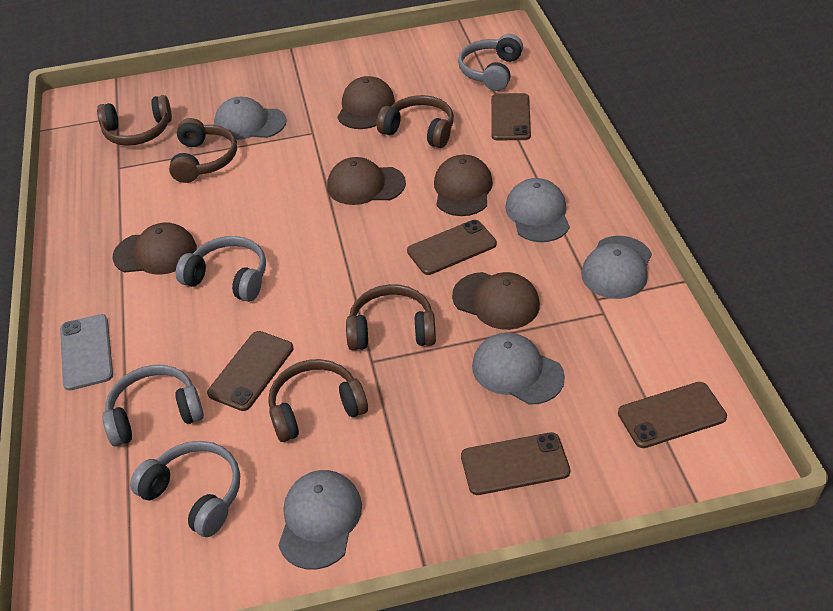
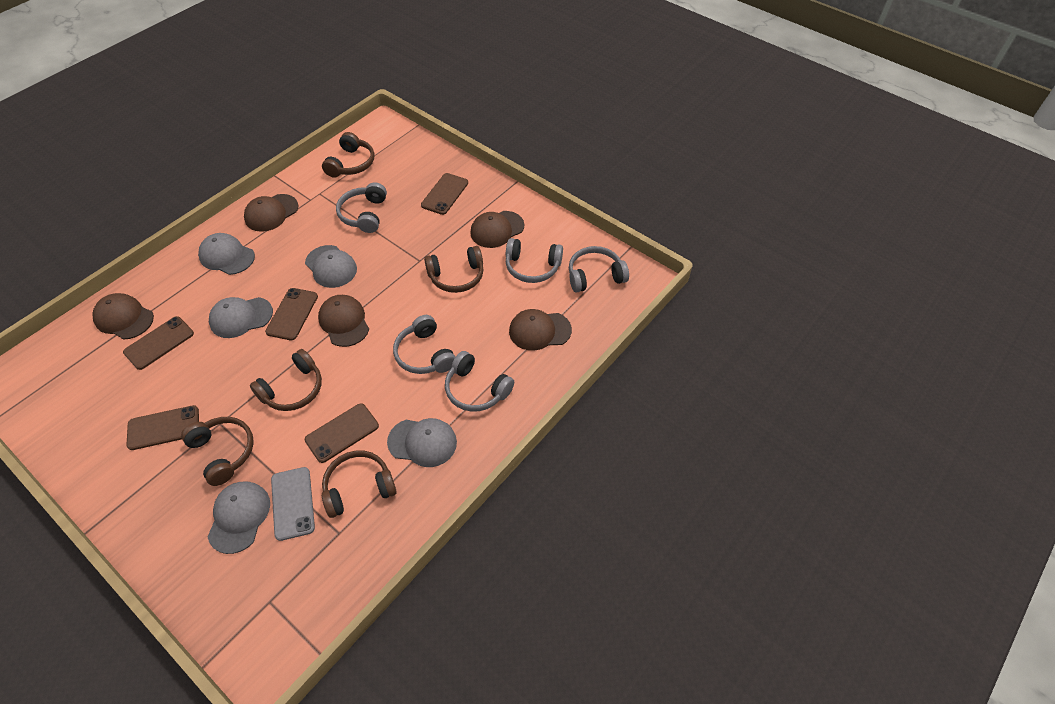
grey headphones: 4 -> 5

